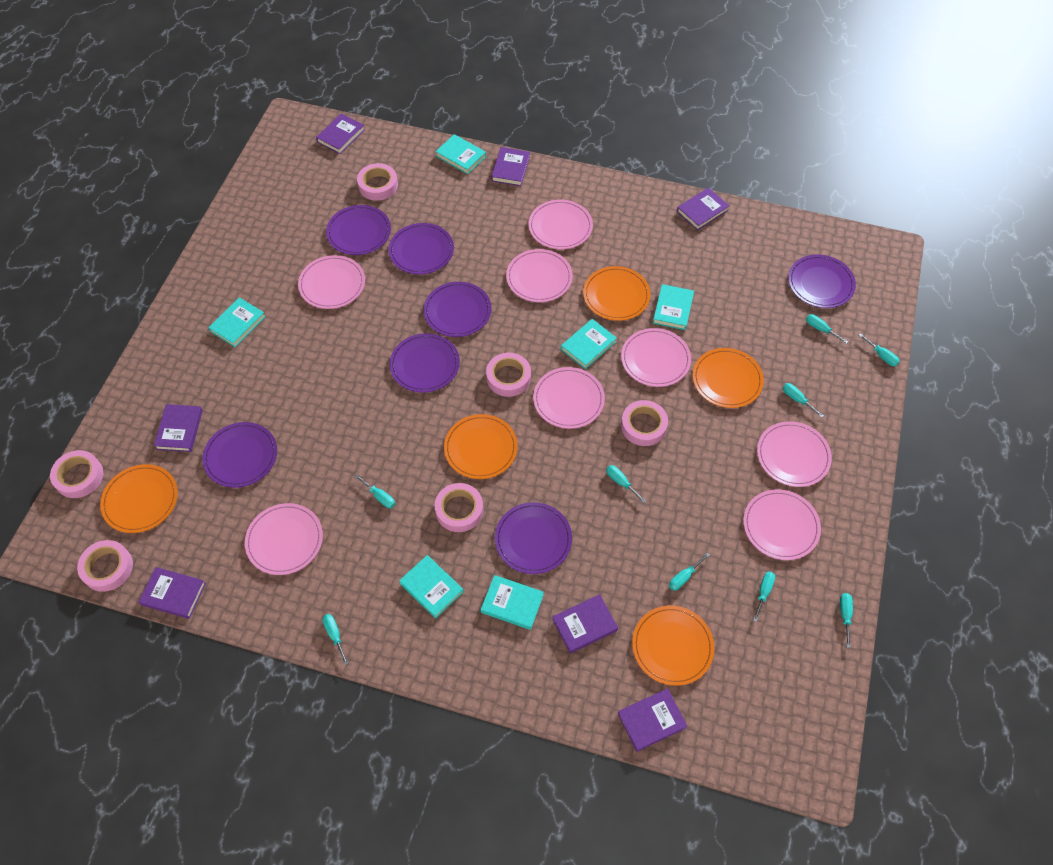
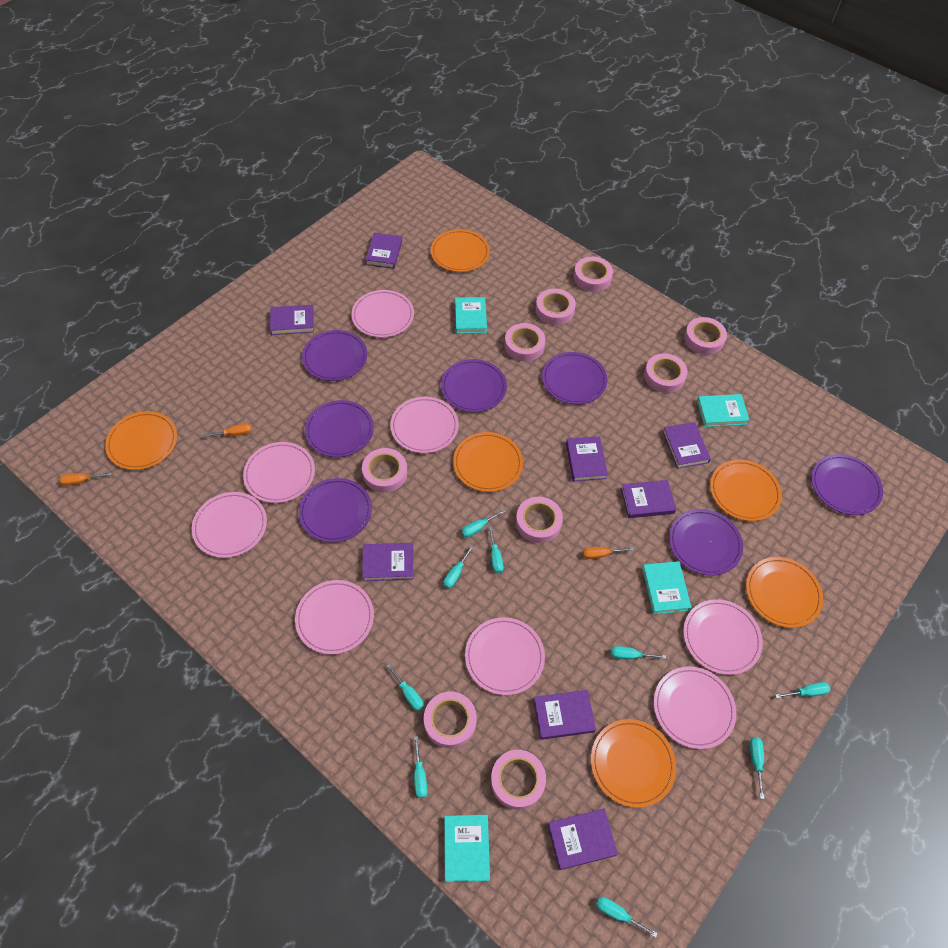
orange plate: 5 -> 6
orange screwdriver: 0 -> 3
pink tape: 6 -> 9
purple book: 7 -> 8
turquoise book: 6 -> 4

